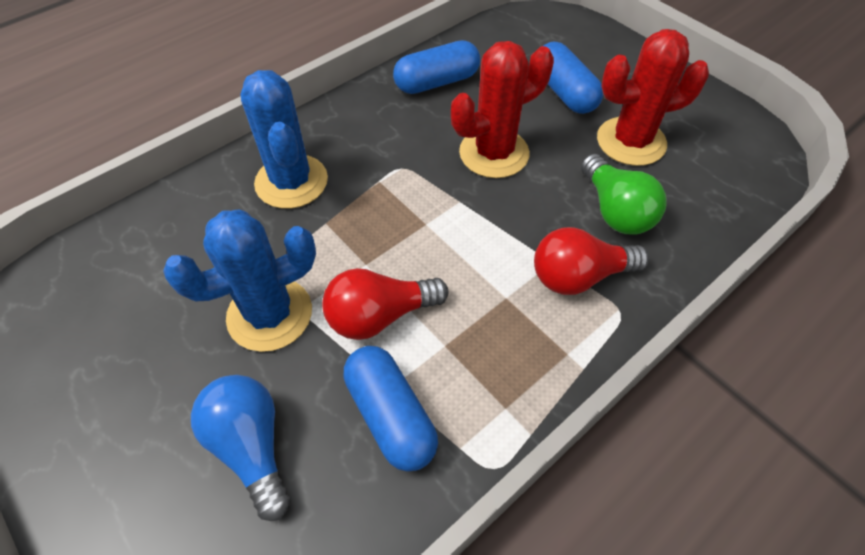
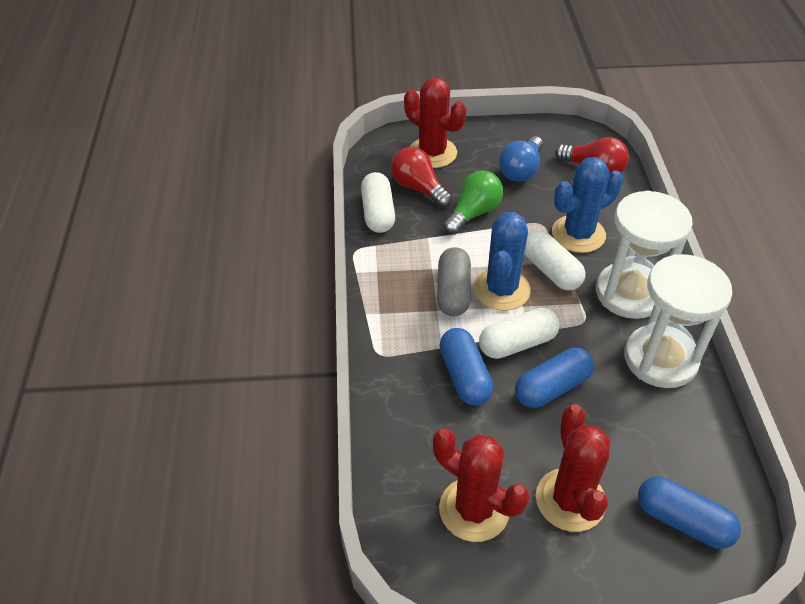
grey capsule: 0 -> 1
red cactus: 2 -> 3
white capsule: 0 -> 3
white hourglass: 0 -> 2

